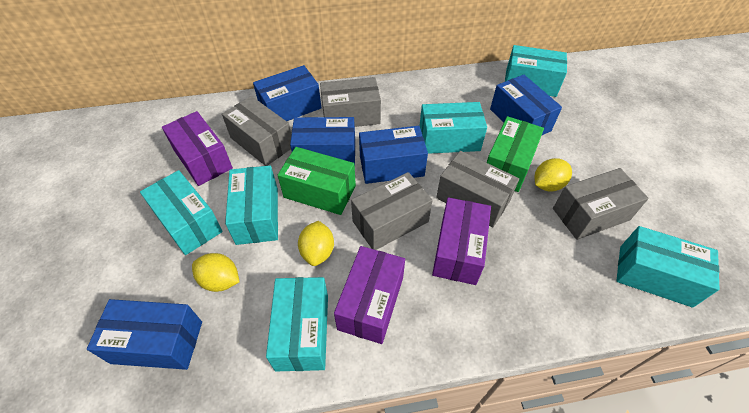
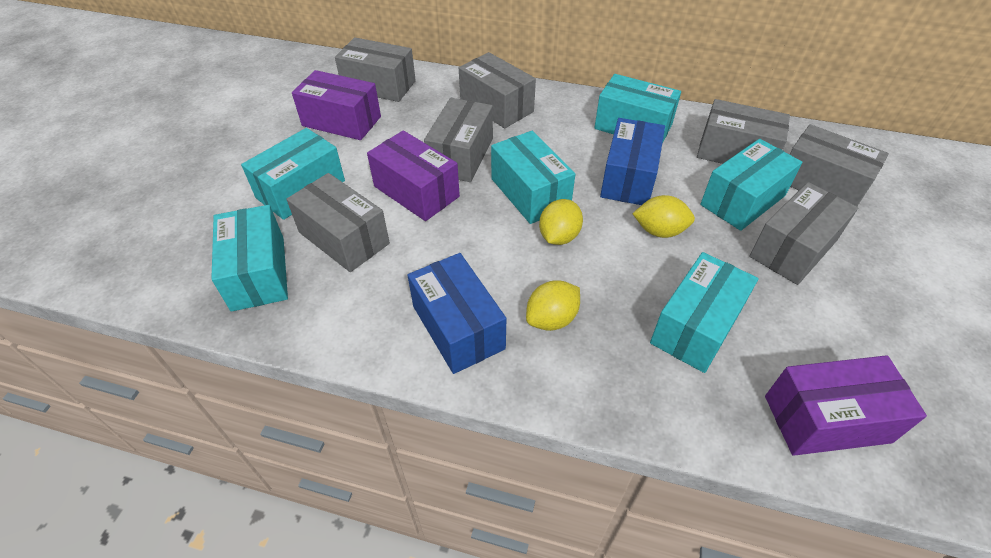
blue box: 5 -> 2
green box: 2 -> 0
grey box: 5 -> 7

